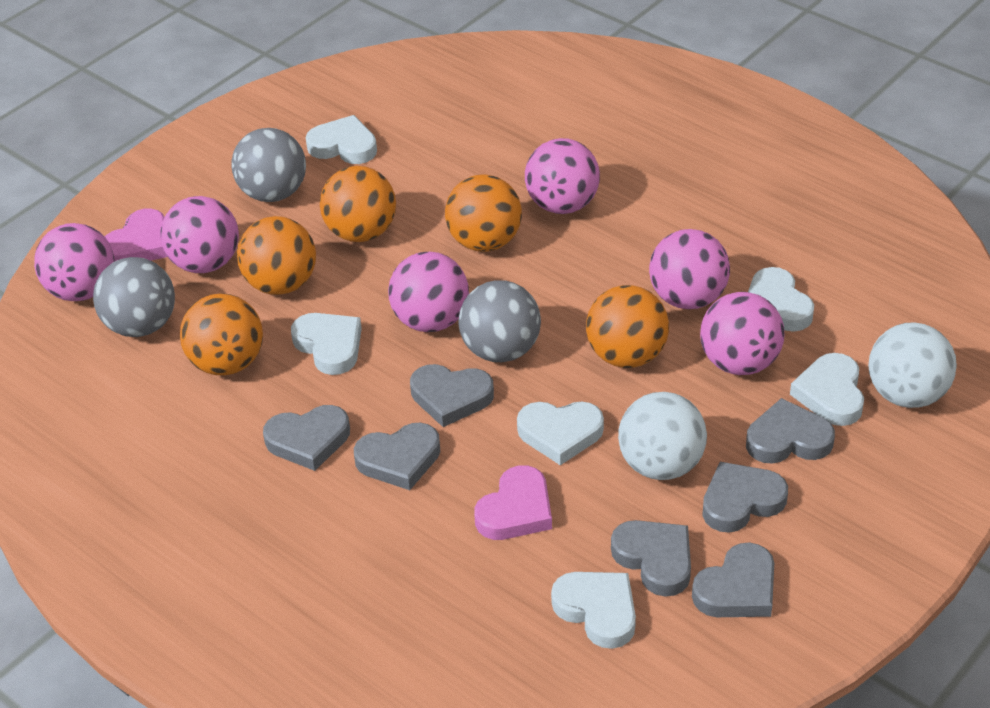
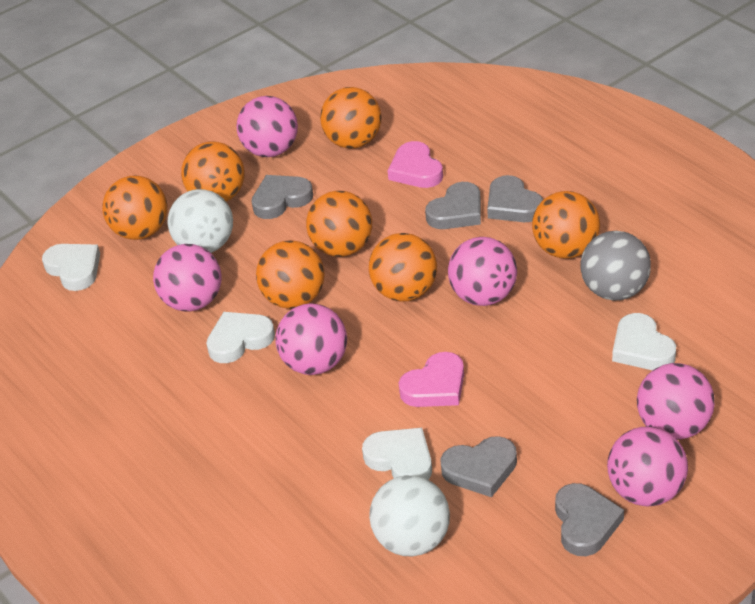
grey ball: 3 -> 1
grey heart: 7 -> 5
orange ball: 5 -> 7
white heart: 6 -> 4

